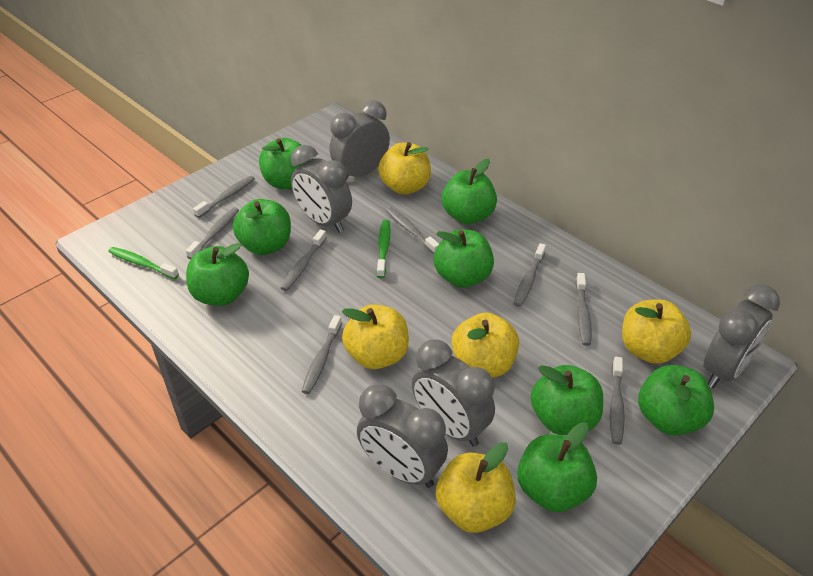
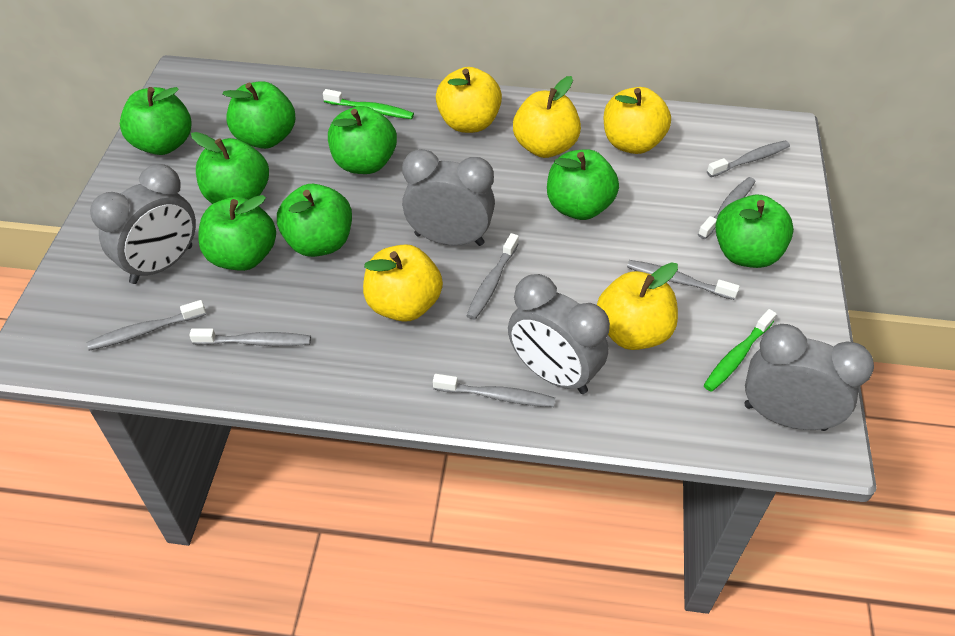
grey clock: 5 -> 4
grey toothbrush: 8 -> 7

